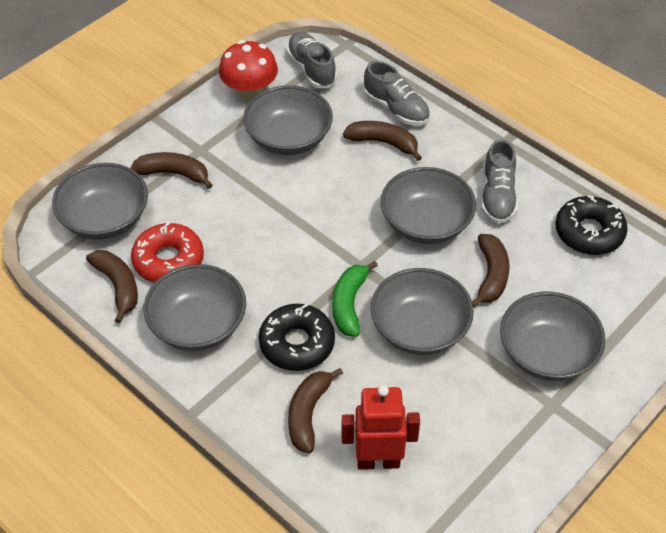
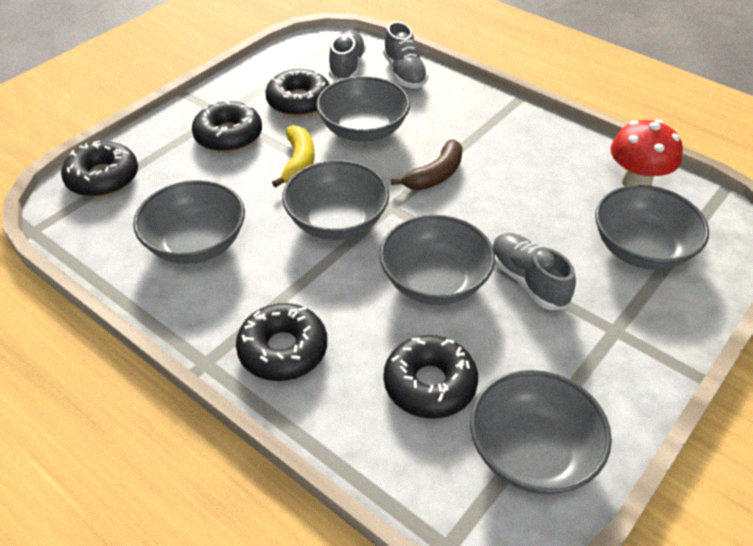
black donut: 2 -> 5
brown banana: 5 -> 1
green banana: 1 -> 0
red donut: 1 -> 0
red robot: 1 -> 0
yellow banana: 0 -> 1

